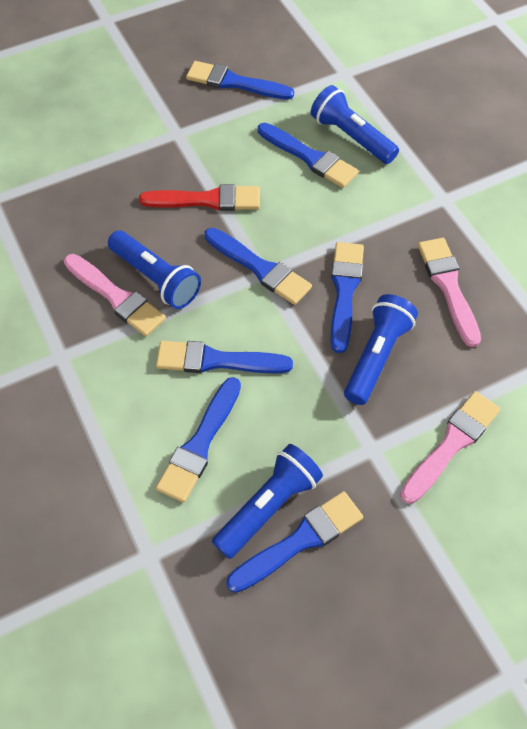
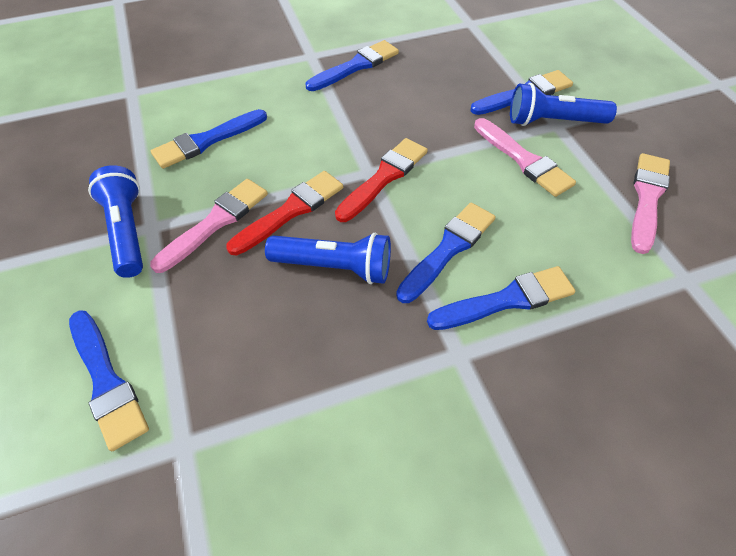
blue brush: 7 -> 6
blue flashlight: 4 -> 3
red brush: 1 -> 2

